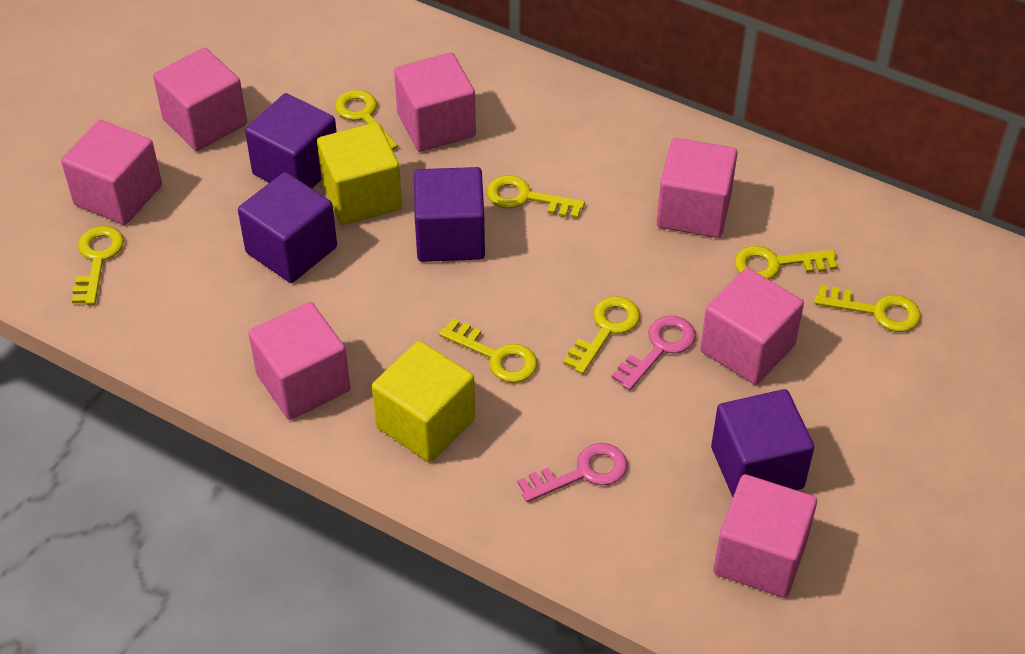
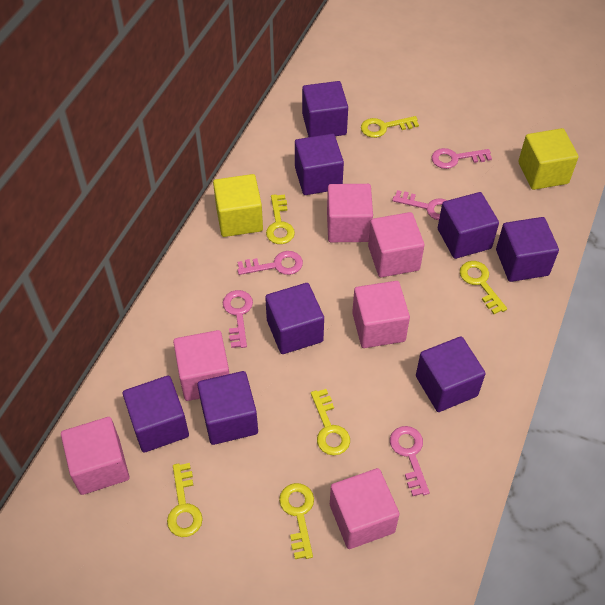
pink cube: 7 -> 6
pink key: 2 -> 5
purple cube: 4 -> 8
yellow key: 7 -> 6

